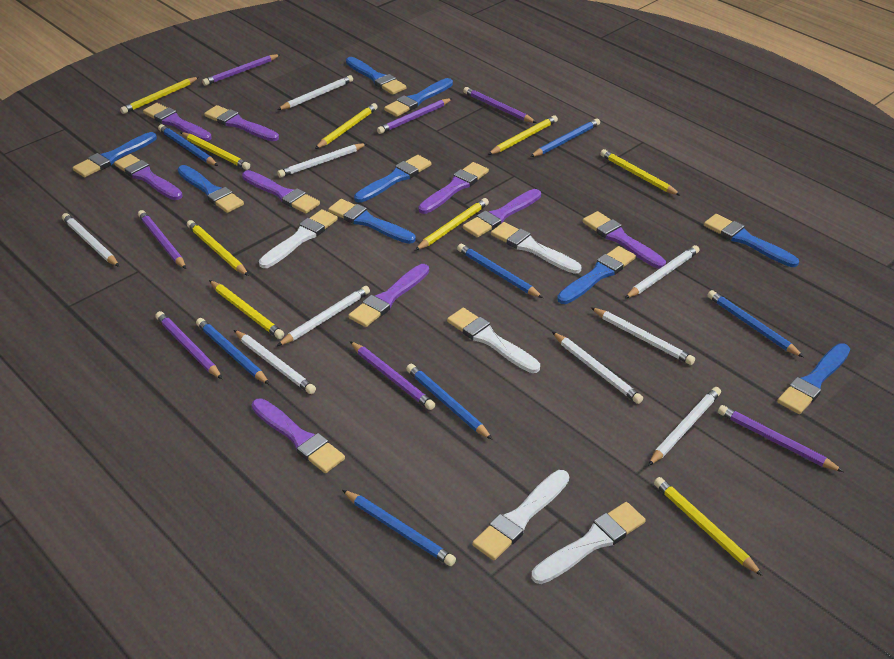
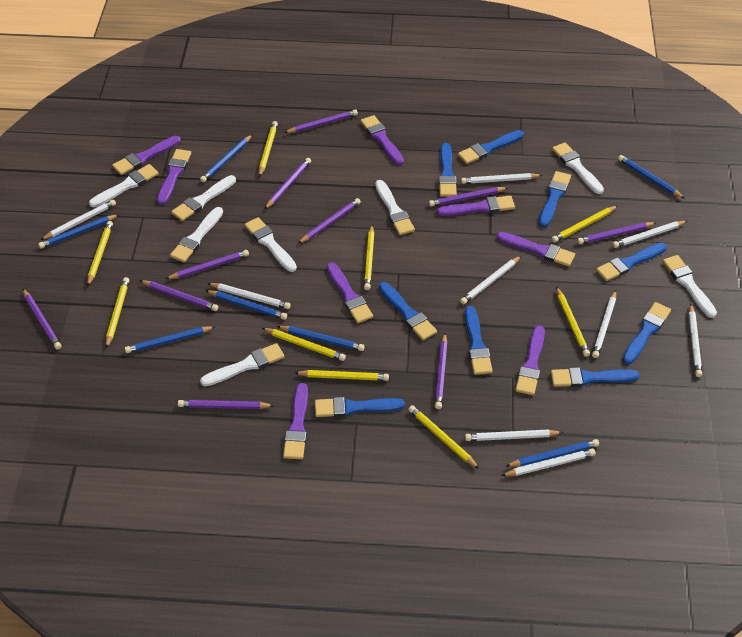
purple brush: 9 -> 8
purple pencil: 7 -> 10
white brush: 5 -> 8

